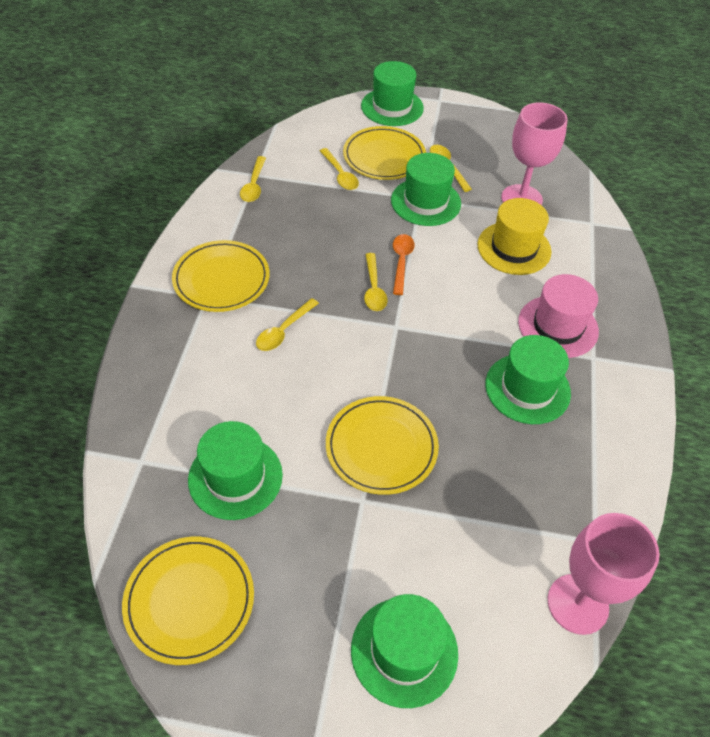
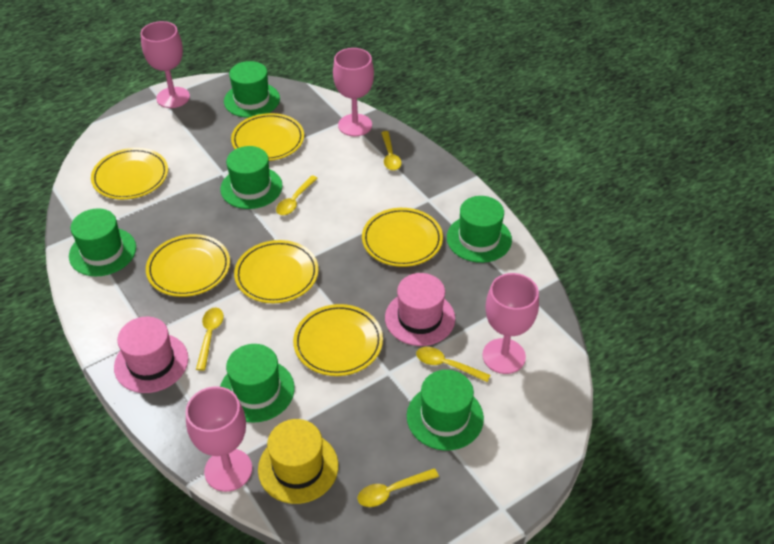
green hat: 5 -> 6
orange spoon: 1 -> 0
pink goblet: 2 -> 4
pink hat: 1 -> 2
yellow plate: 4 -> 6

